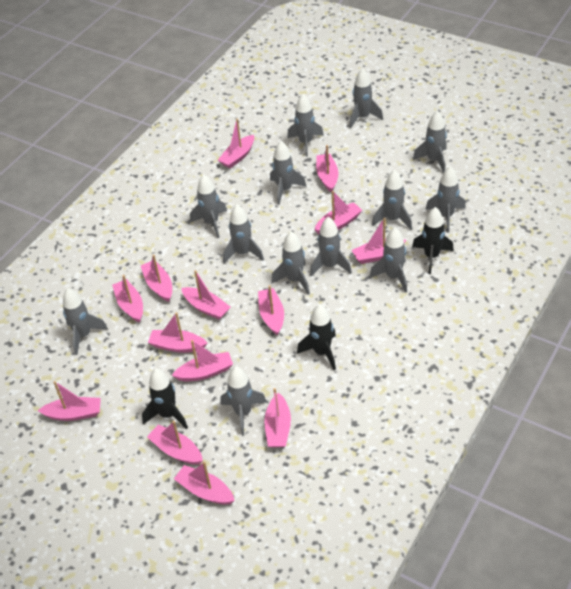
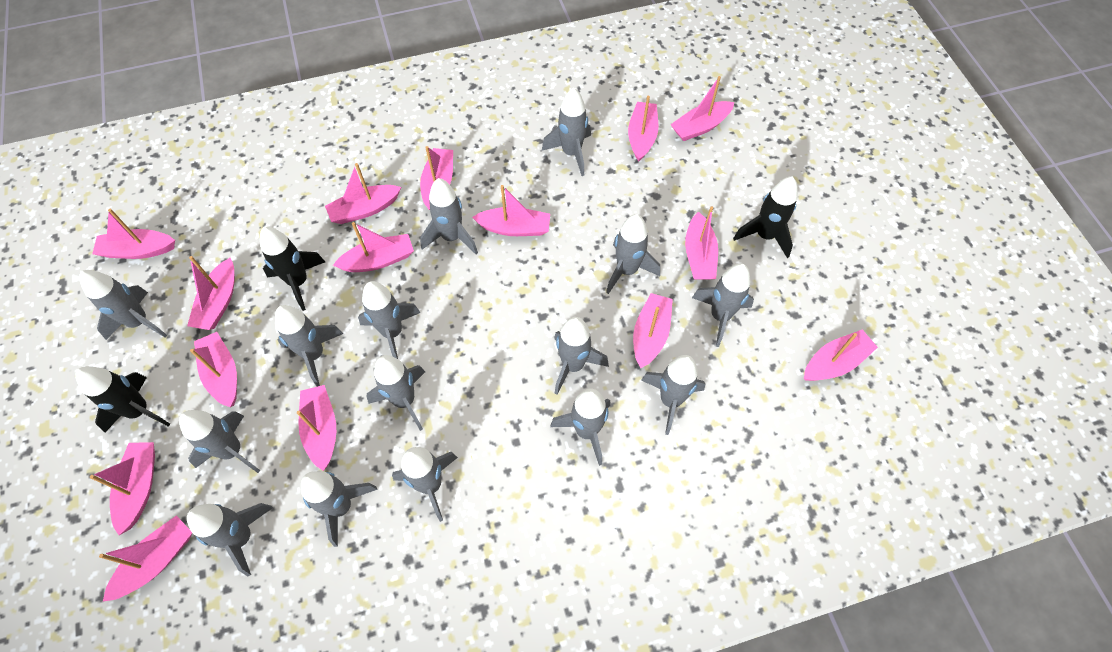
grey rocket: 13 -> 15
pink boat: 14 -> 15

